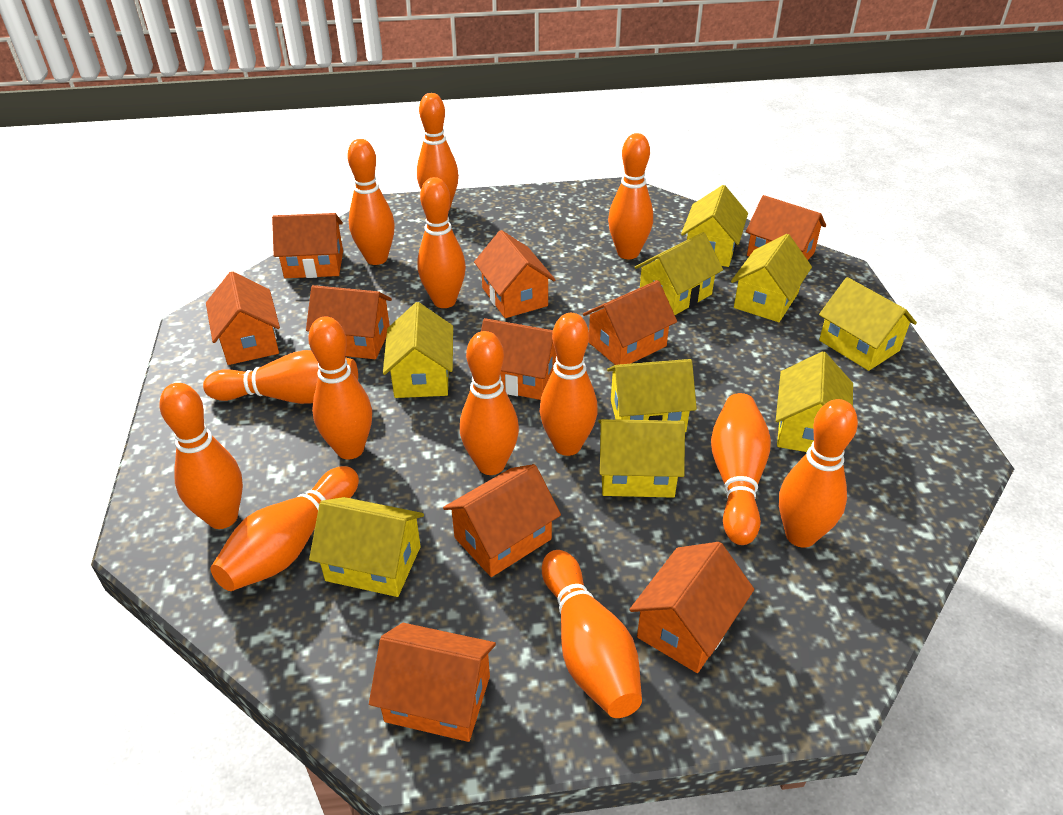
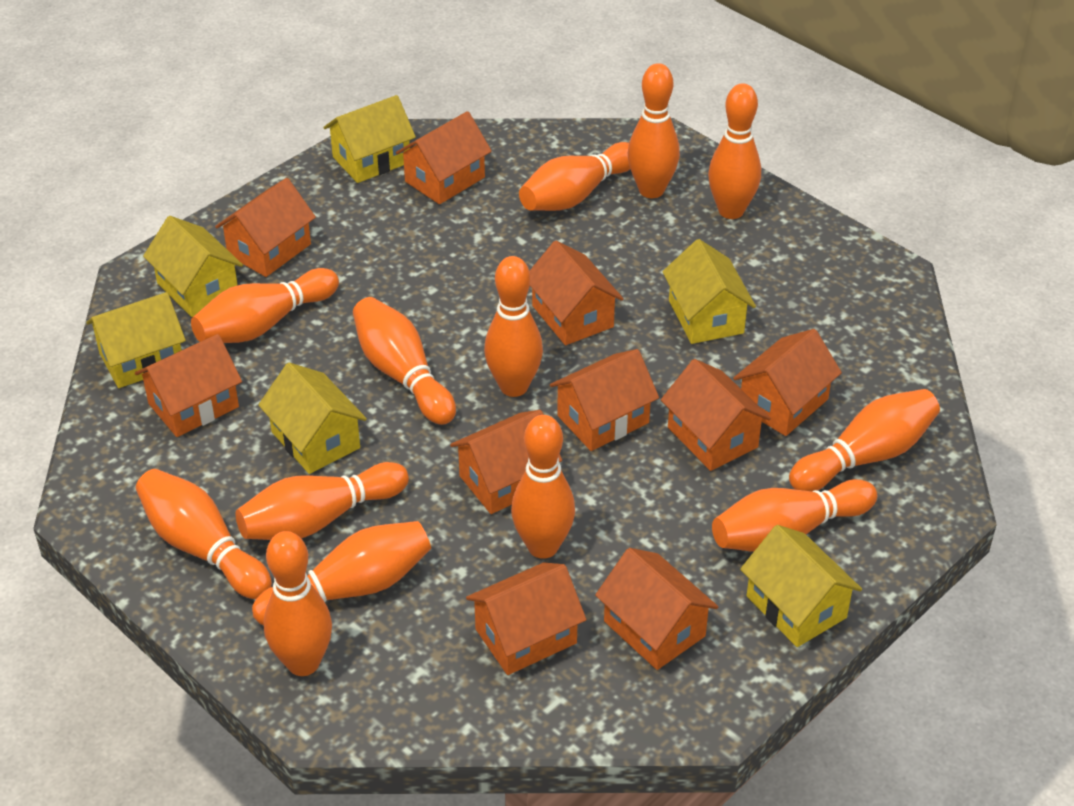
yellow house: 9 -> 6

